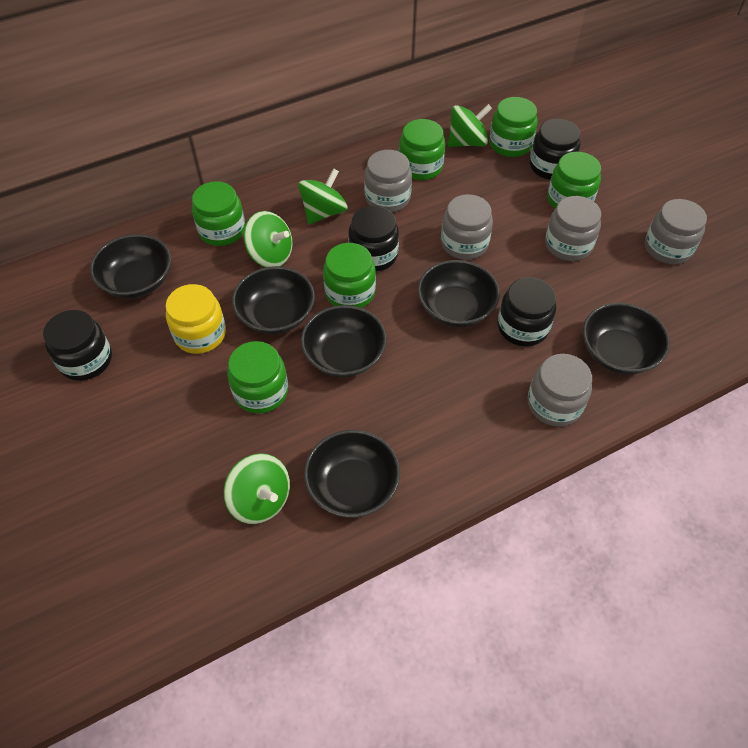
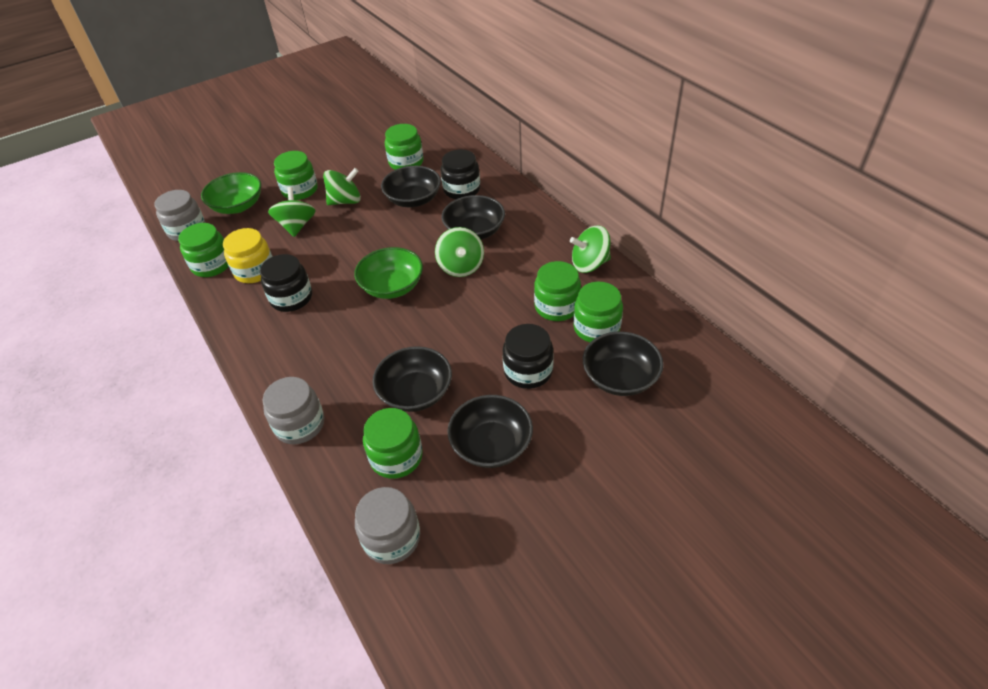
black bowl: 6 -> 5
black jar: 4 -> 3
green bowl: 0 -> 2
grey jar: 5 -> 3

